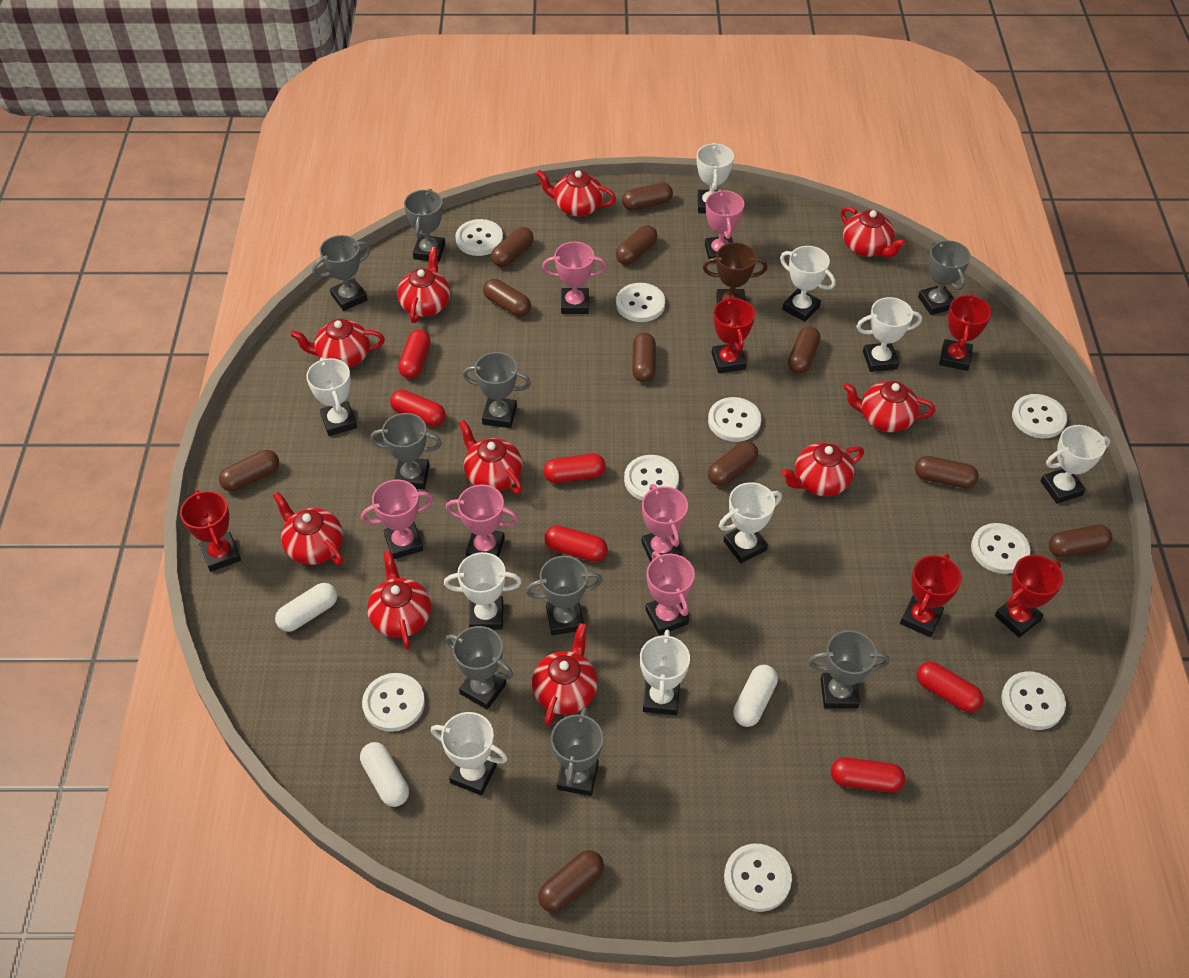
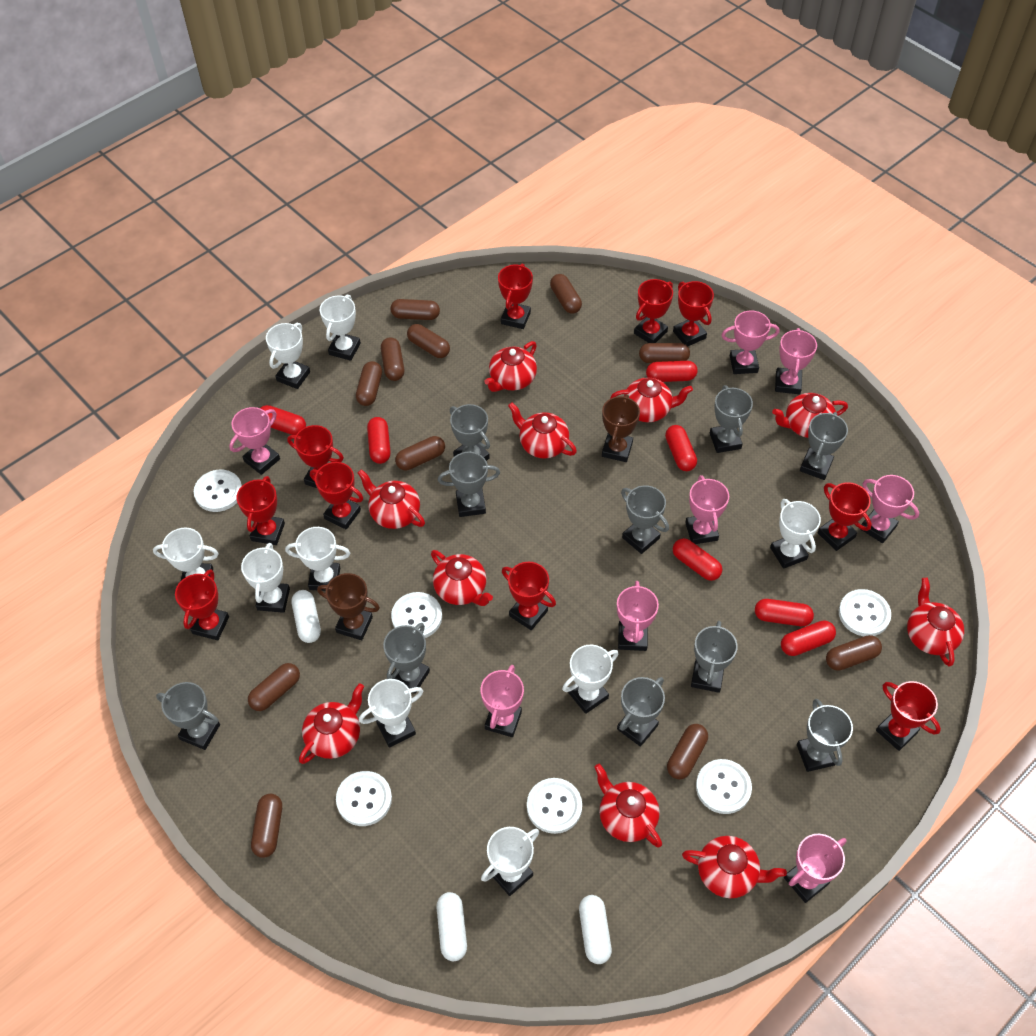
brown trophy: 1 -> 2
grey trophy: 9 -> 10
pink trophy: 6 -> 8
red capsule: 6 -> 7
red trophy: 5 -> 10
white button: 9 -> 6

